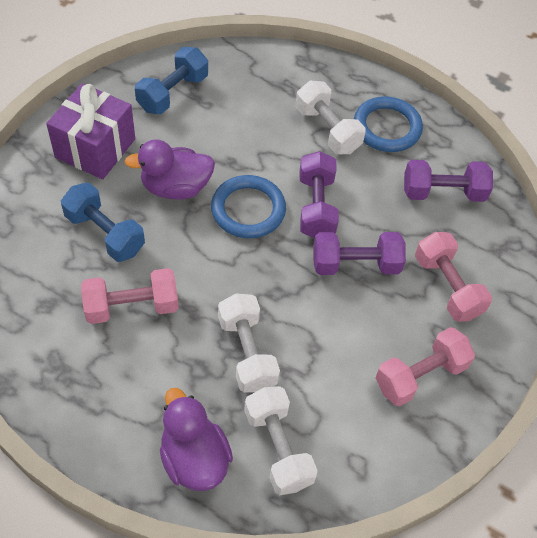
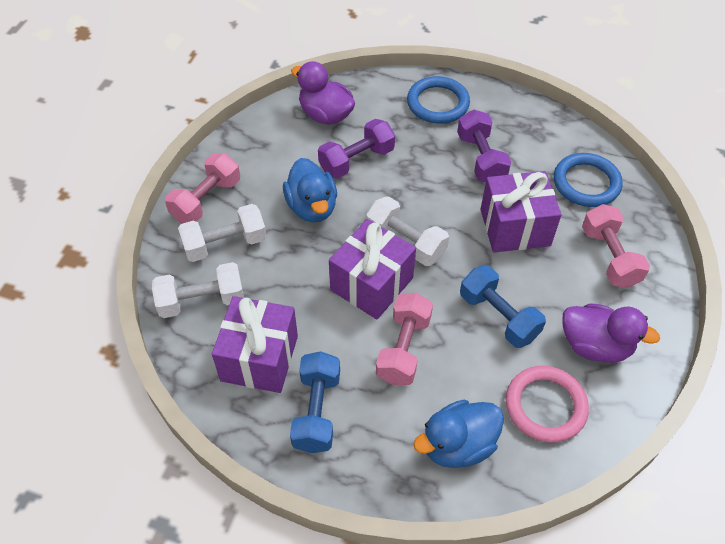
blue duck: 0 -> 2
pink ring: 0 -> 1
purple dumbbell: 3 -> 2
purple gift: 1 -> 3

